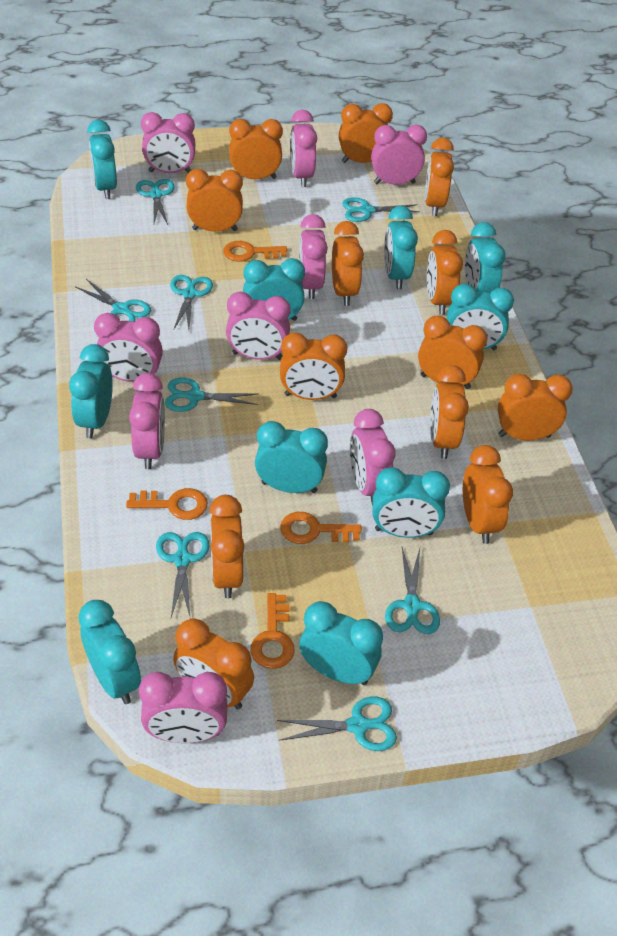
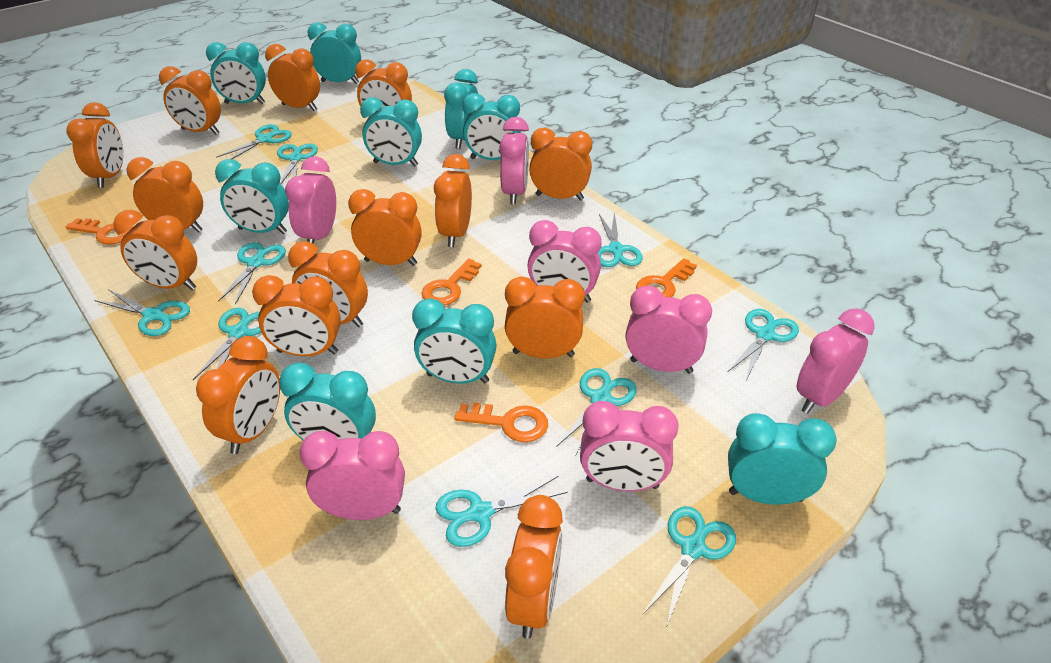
orange clock: 13 -> 14
pink clock: 9 -> 7
turquoise clock: 10 -> 9
turquoise scissors: 8 -> 10

